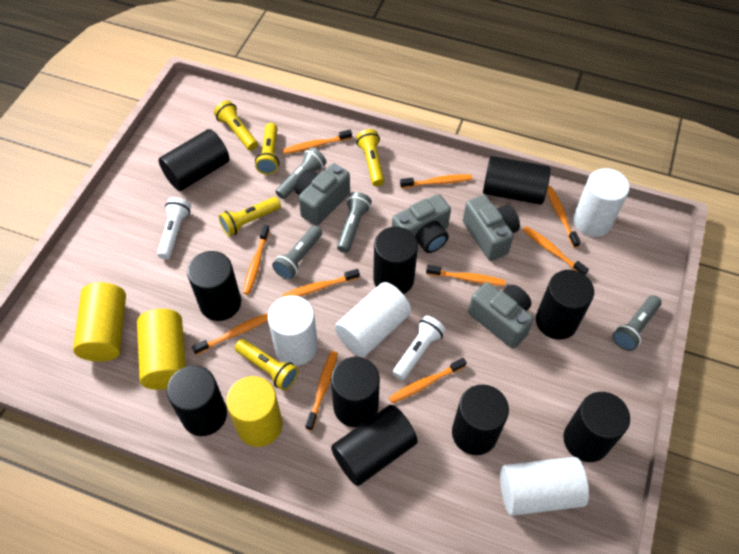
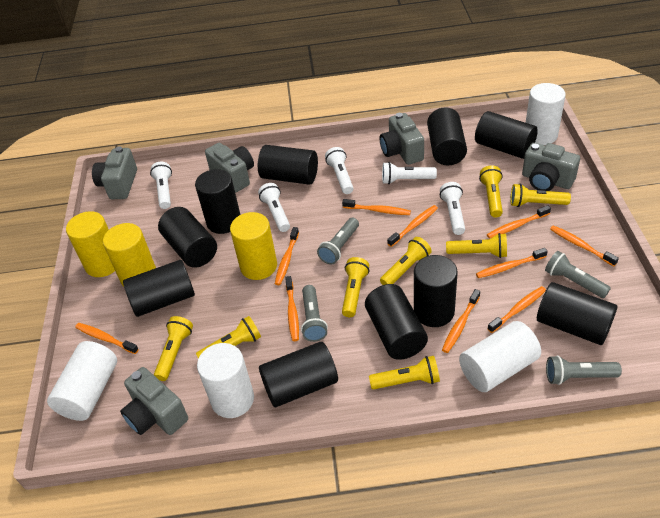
grey camera: 4 -> 5
white flashlight: 2 -> 5
yellow flashlight: 5 -> 8

